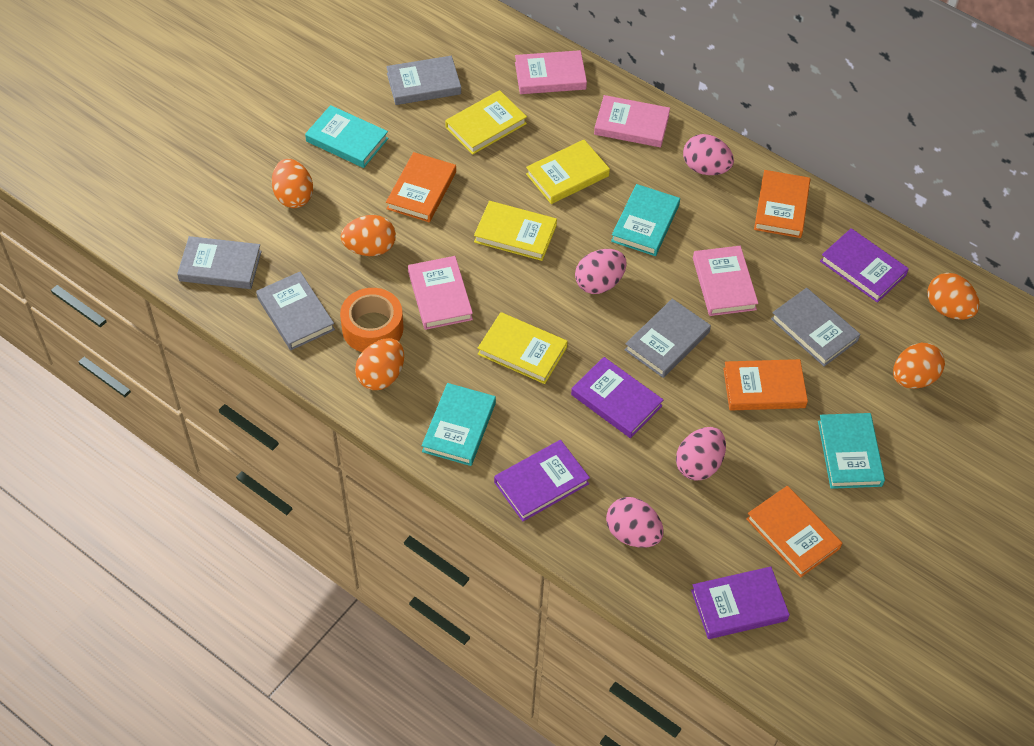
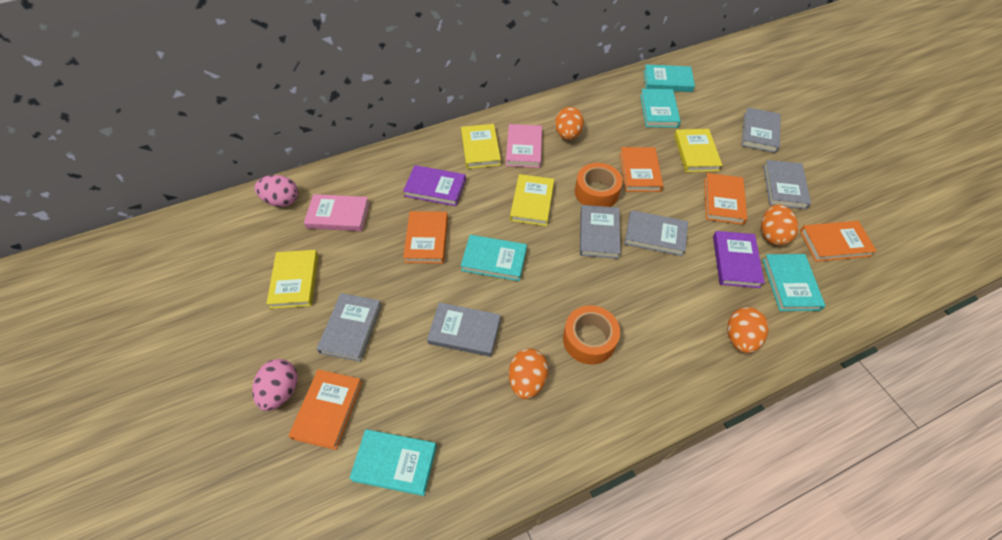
grey book: 5 -> 6
orange book: 4 -> 5
orange egg: 5 -> 4
orange tape: 1 -> 2
pink book: 4 -> 2
pink egg: 4 -> 2
purple book: 4 -> 2
turquoise book: 4 -> 5

